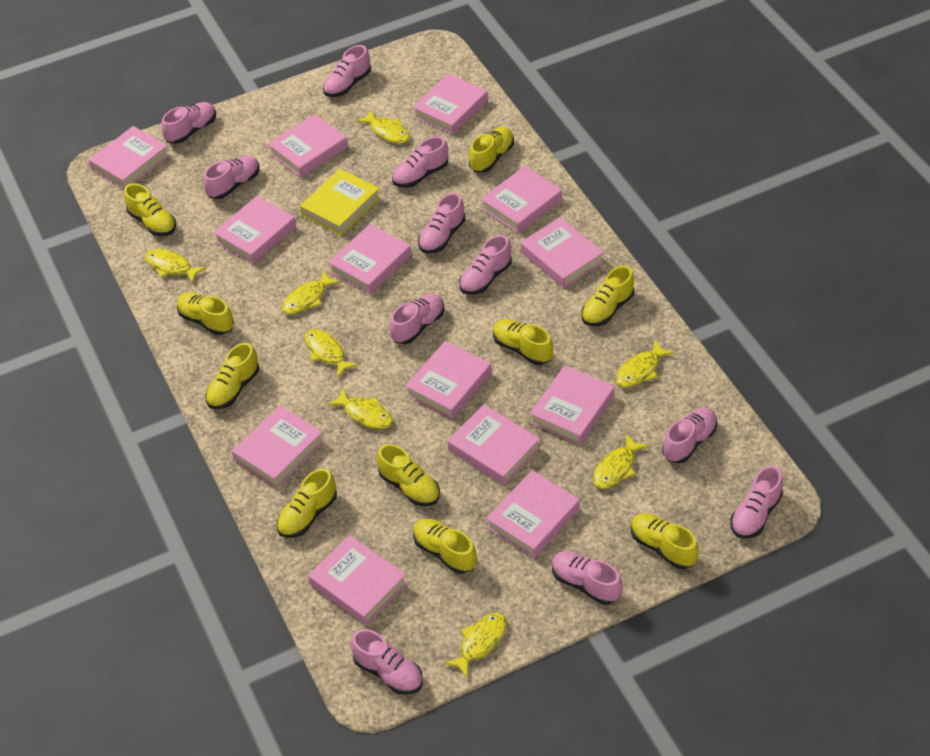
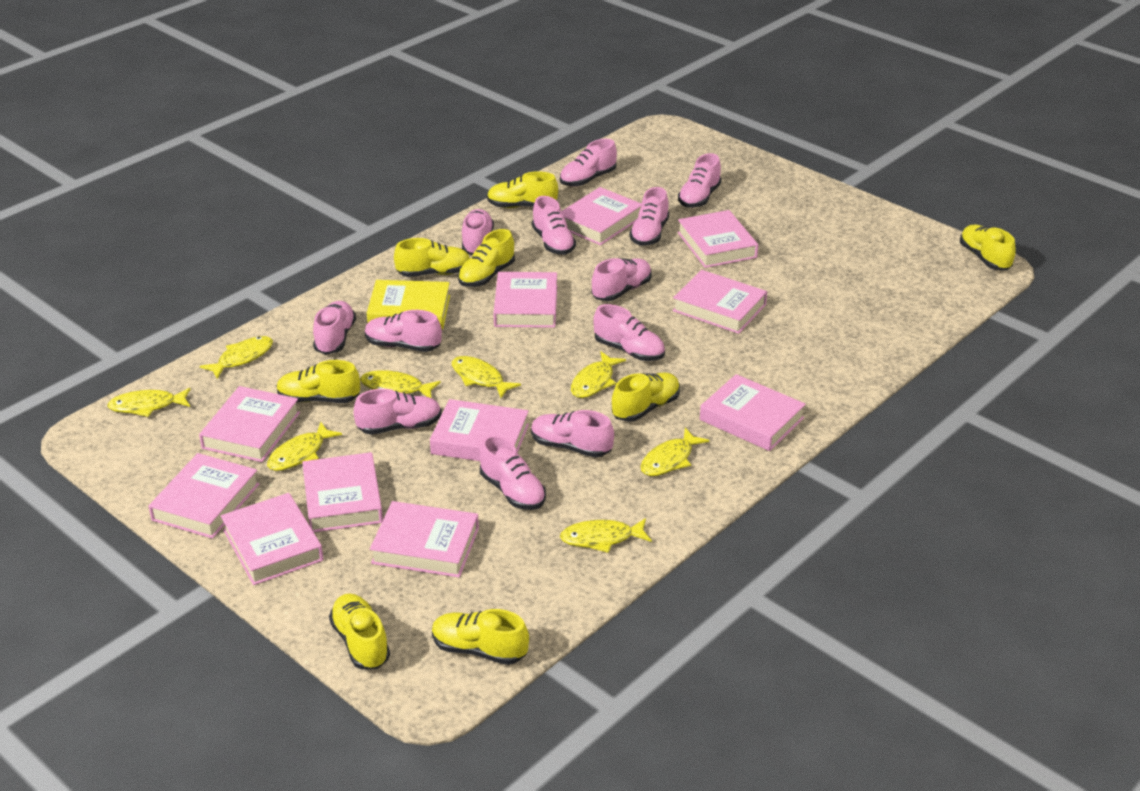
pink book: 13 -> 11
pink shoe: 11 -> 12
yellow shoe: 10 -> 8

